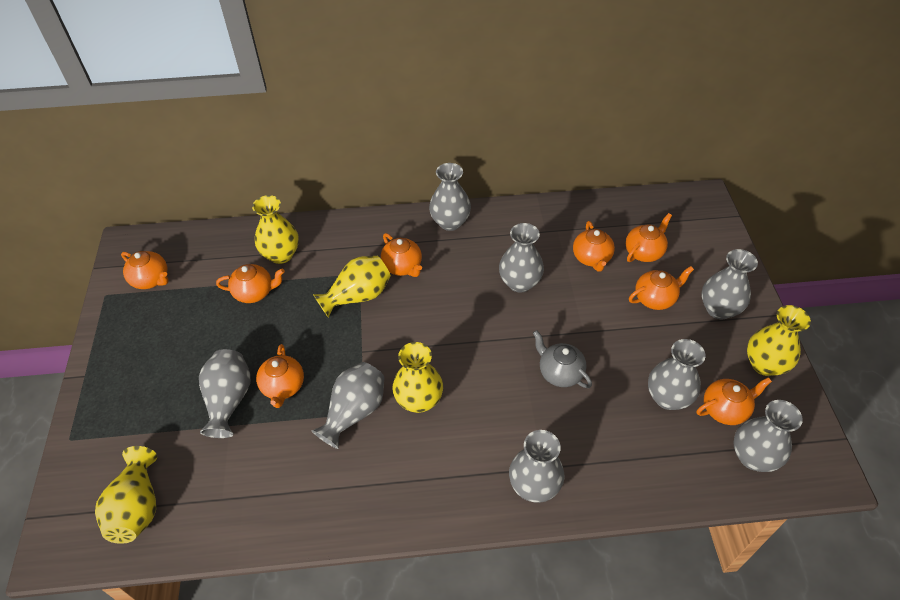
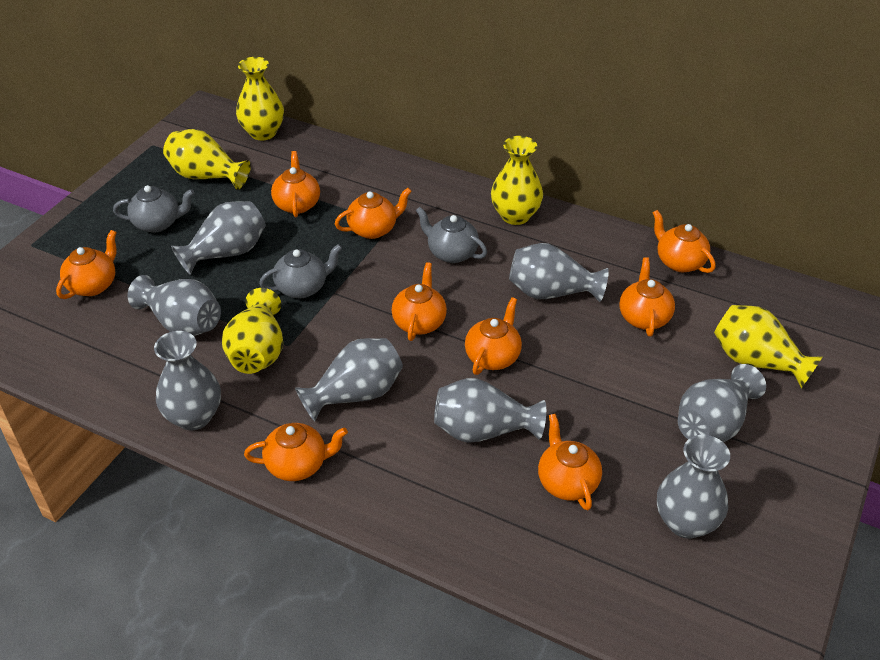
grey teapot: 1 -> 3
orange teapot: 8 -> 9

